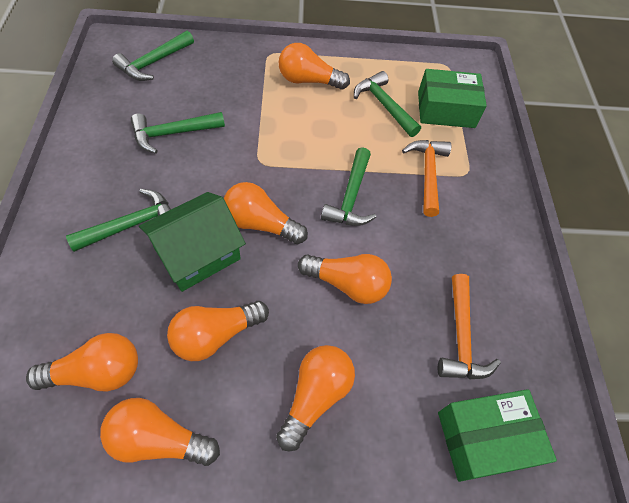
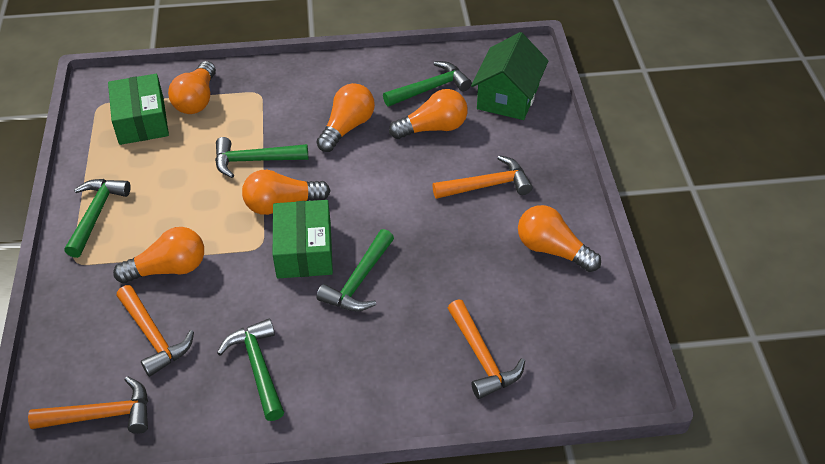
orange hammer: 2 -> 4
orange light bulb: 7 -> 6

